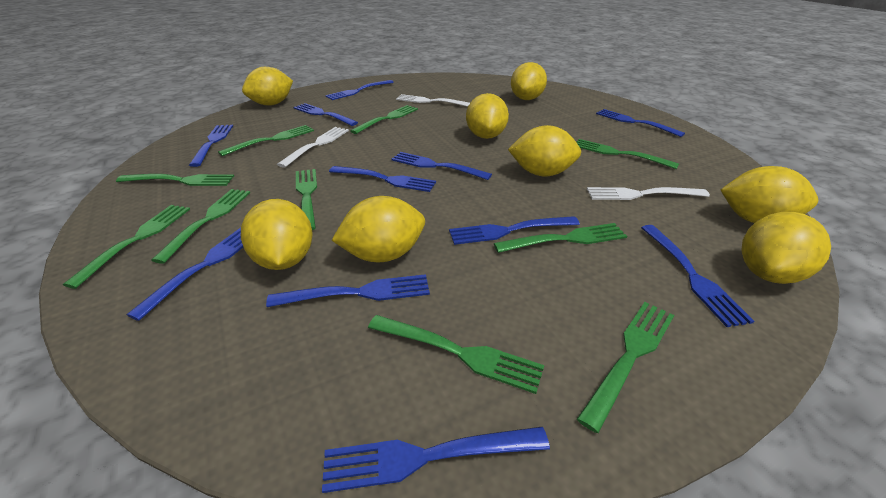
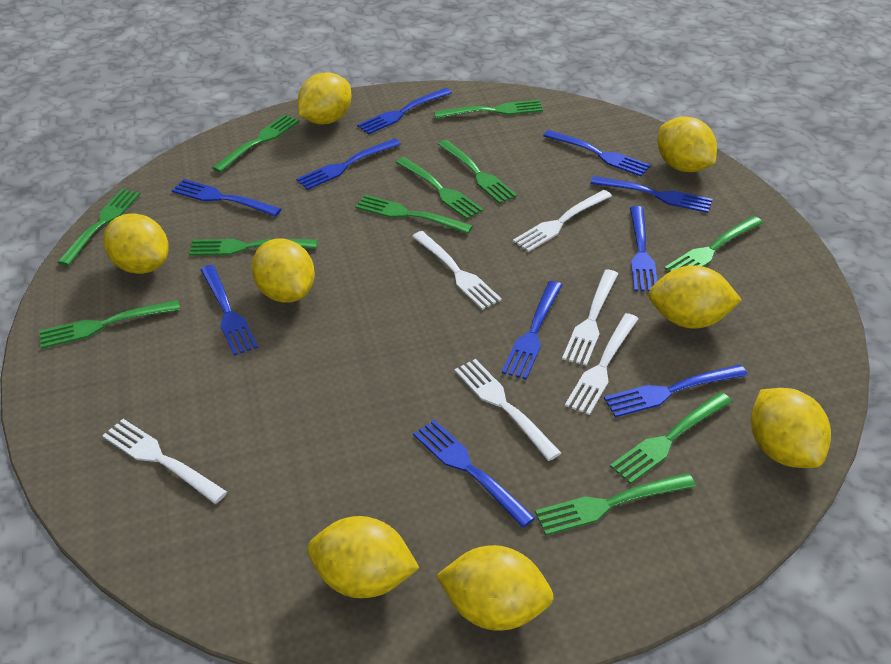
blue fork: 11 -> 10
green fork: 10 -> 11
white fork: 3 -> 6

